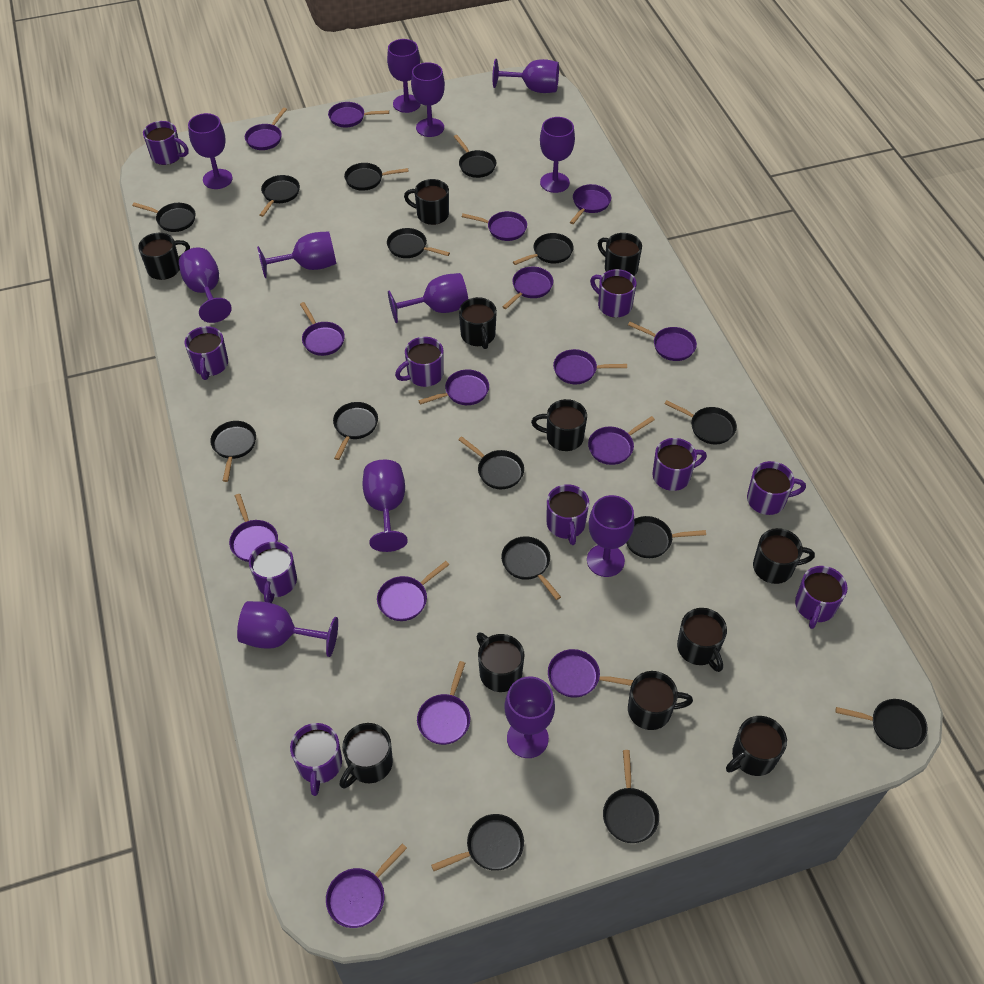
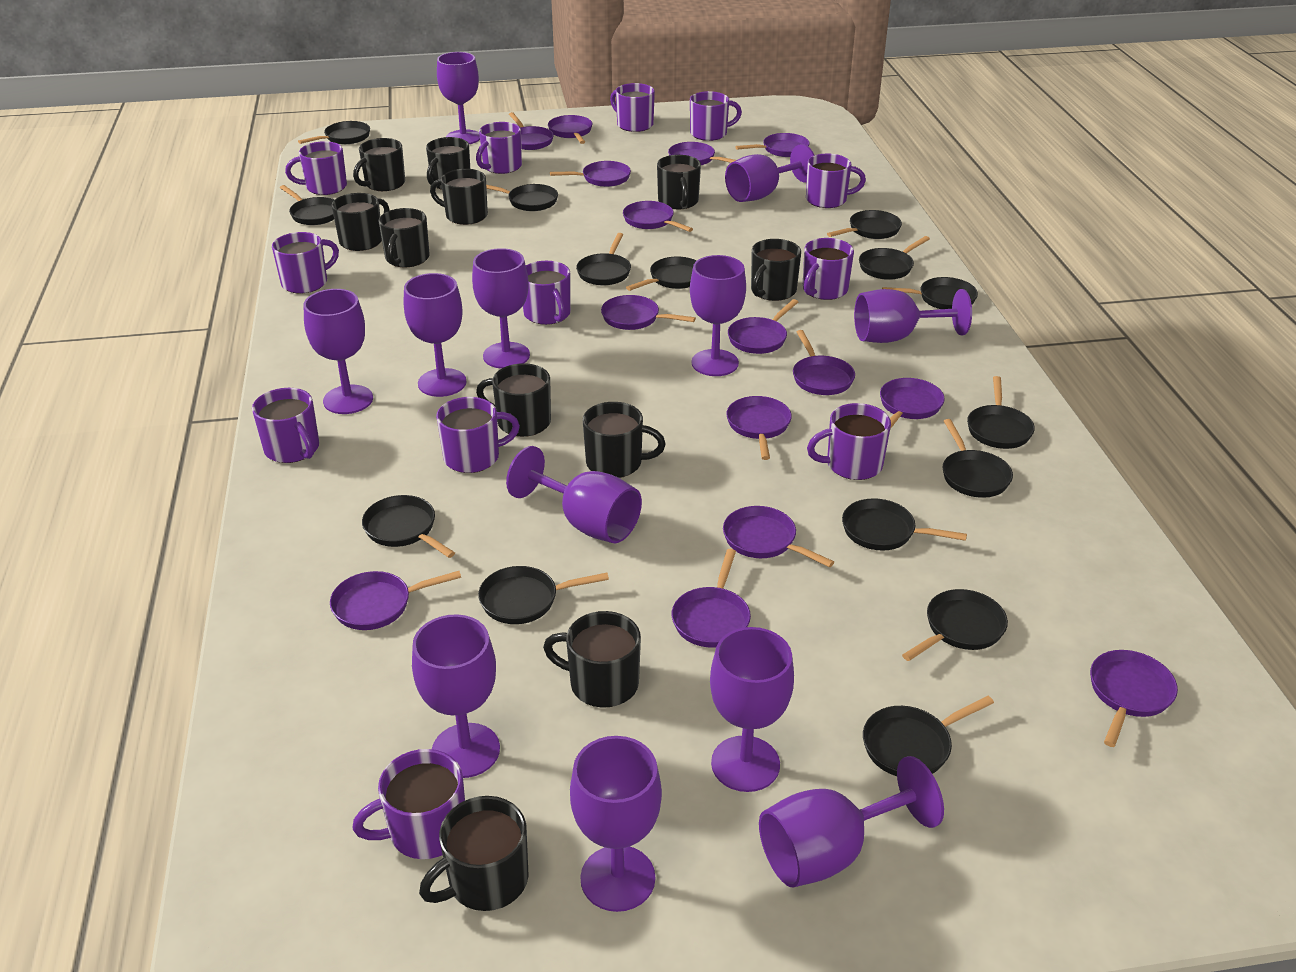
purple mug: 10 -> 12

